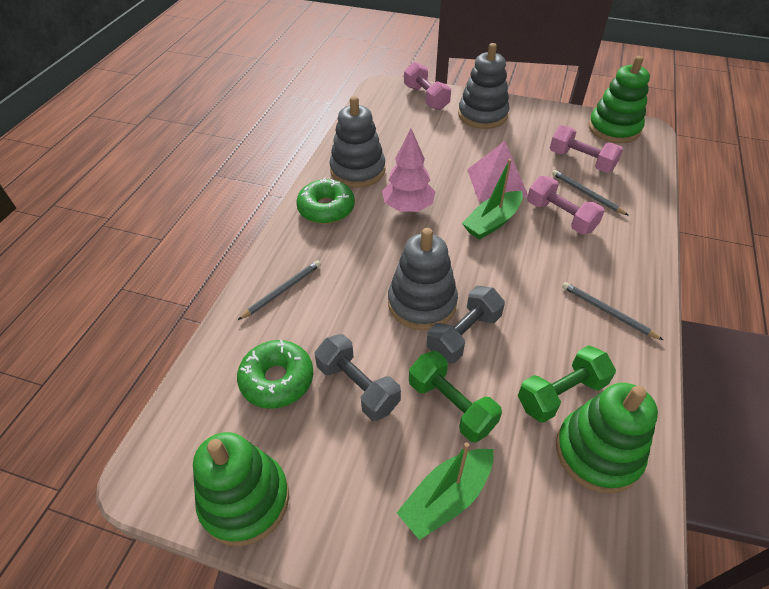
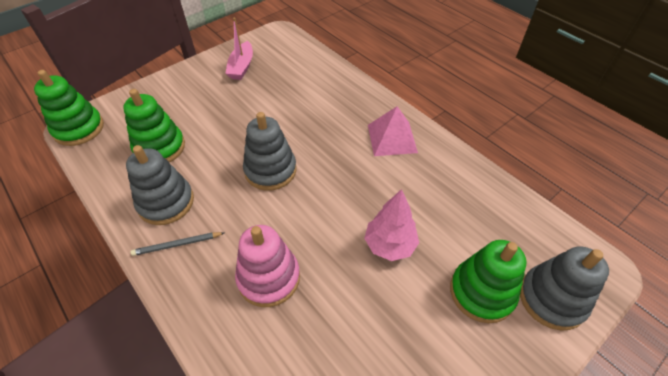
green boat: 2 -> 0
green donut: 2 -> 0
green dumbbell: 2 -> 0
grey dumbbell: 2 -> 0
grey pencil: 3 -> 1
pink boat: 0 -> 1
pink dumbbell: 3 -> 0
pink stacking toy: 0 -> 1

